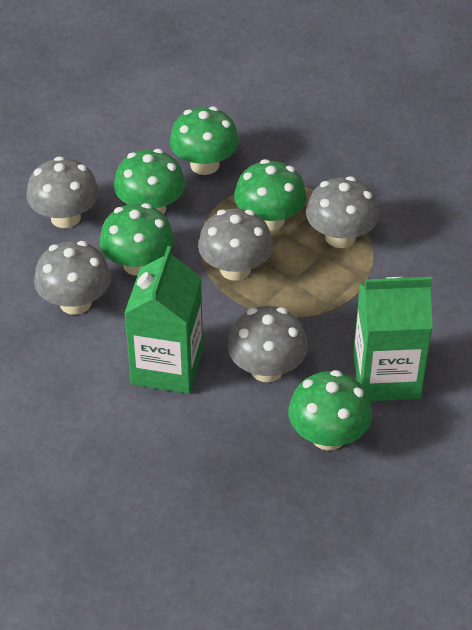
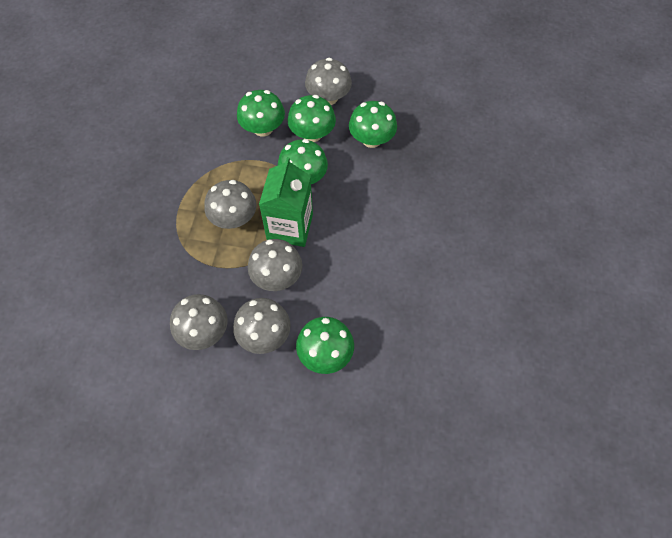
green carton: 2 -> 1

